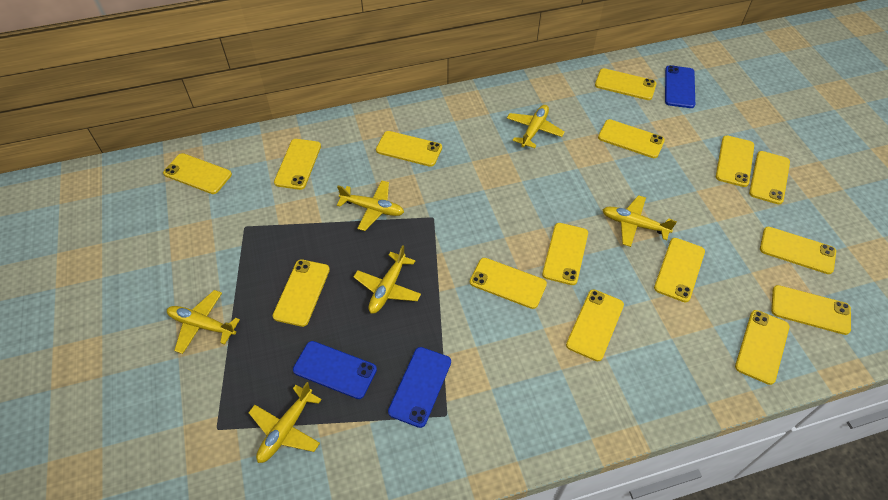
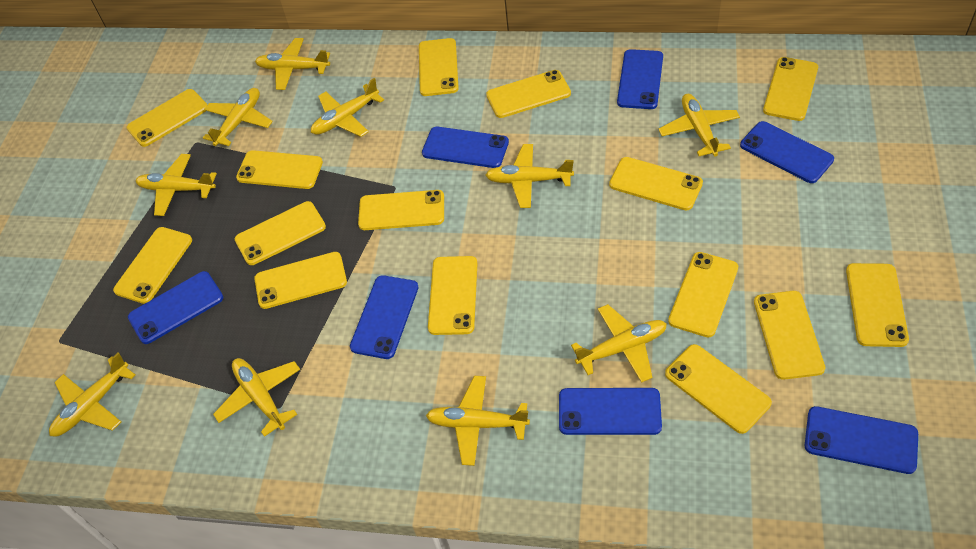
blue phone: 3 -> 7
yellow plane: 6 -> 10

